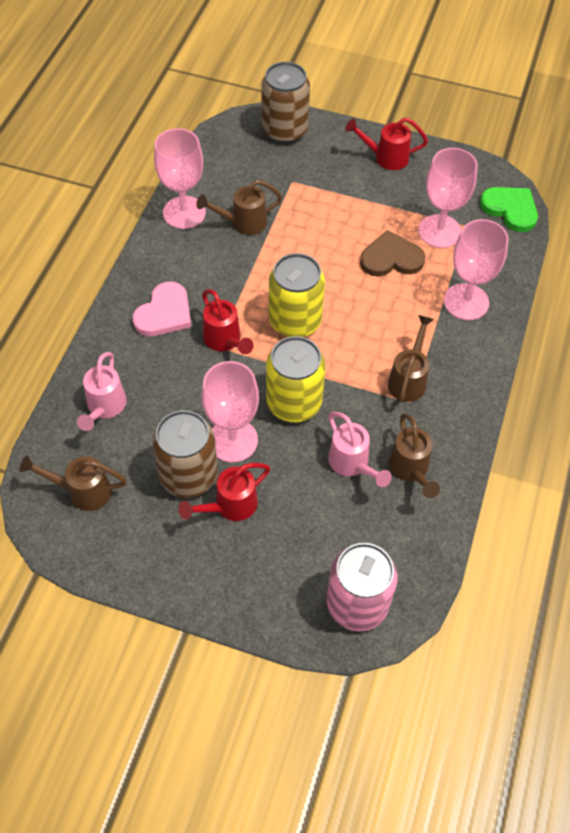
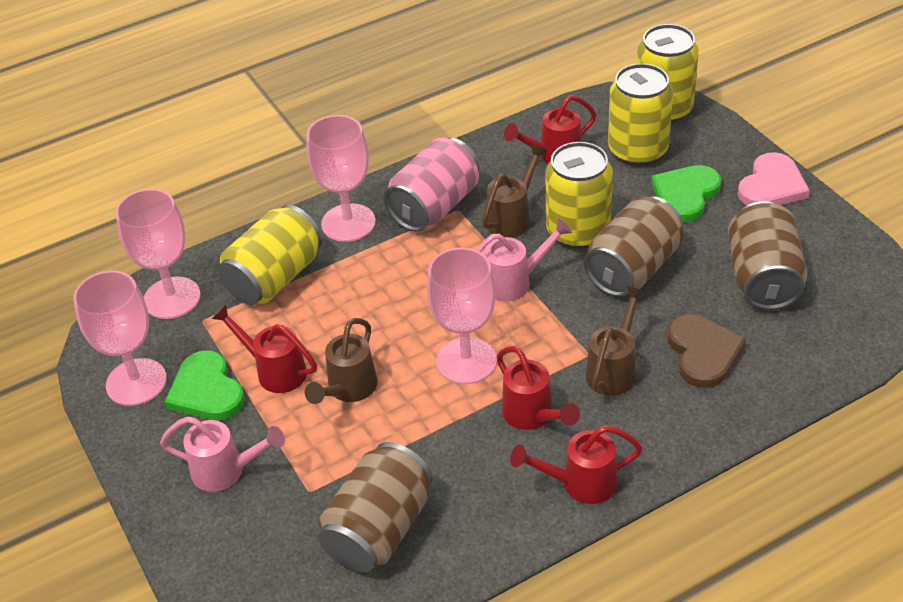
brown can: 2 -> 3
brown watering can: 4 -> 3
green heart: 1 -> 2
red watering can: 3 -> 4
yellow can: 2 -> 4

